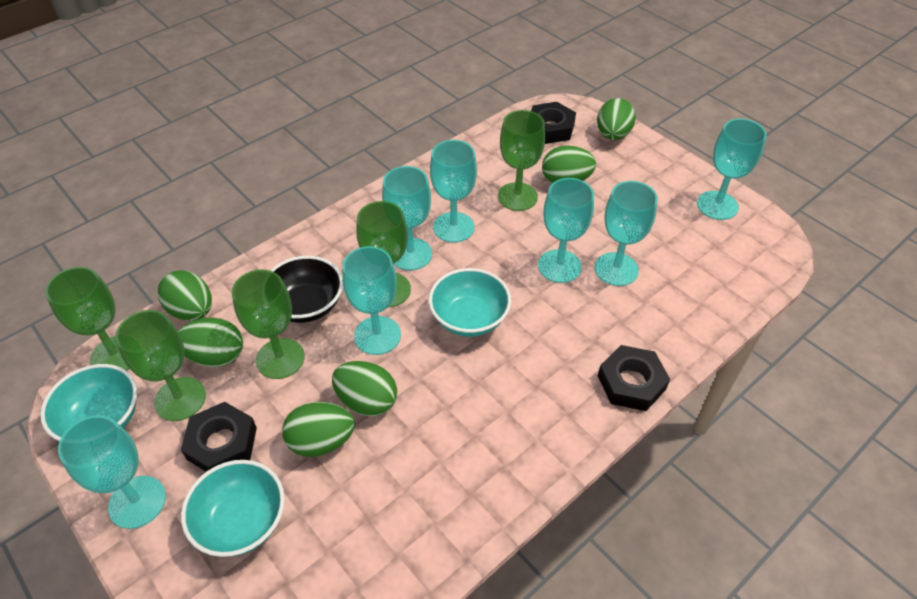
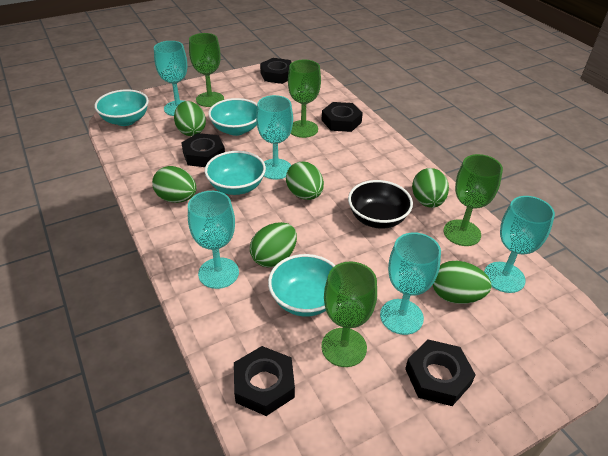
black nut: 3 -> 5
green goblet: 5 -> 4
turquoise bowl: 3 -> 4
turquoise goblet: 7 -> 5

